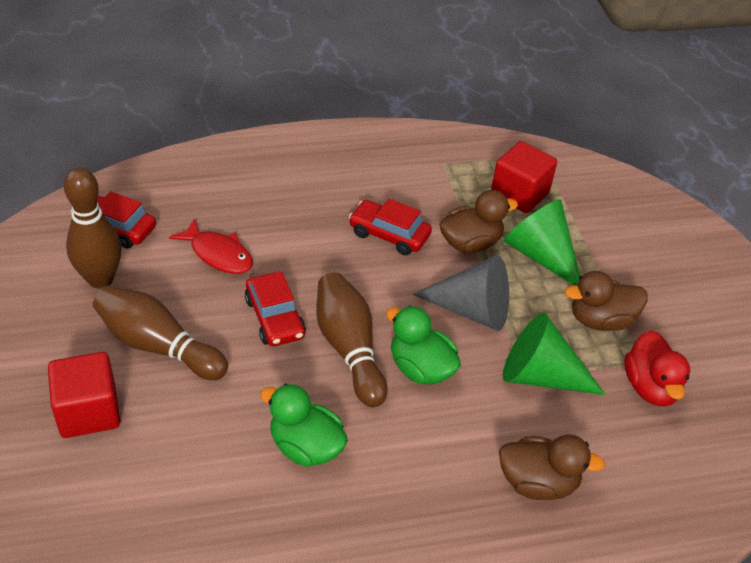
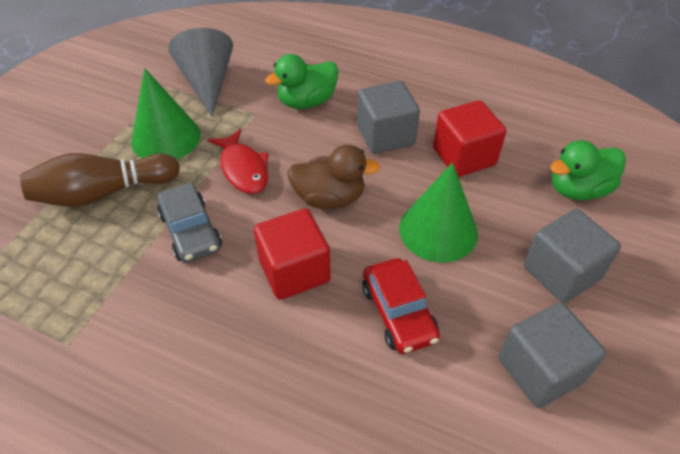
brown bowling pin: 3 -> 1
brown duck: 3 -> 1
grey car: 0 -> 1
grey cube: 0 -> 3
red car: 3 -> 1
red duck: 1 -> 0

